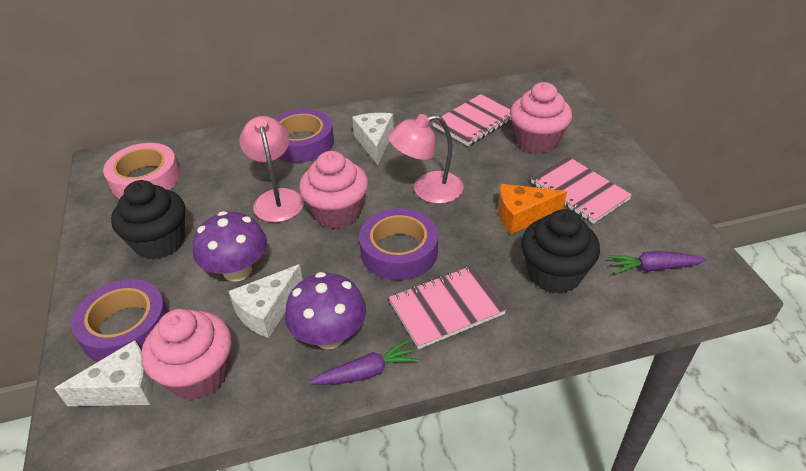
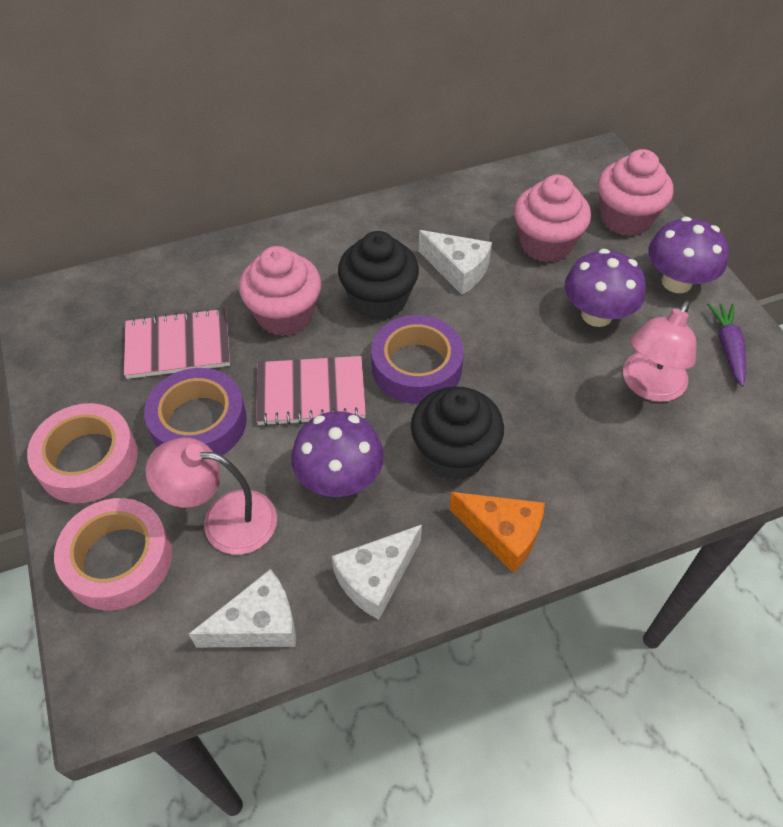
pink notebook: 3 -> 2
pink tape: 1 -> 2
purple carrot: 2 -> 1
purple mushroom: 2 -> 3
purple tape: 3 -> 2

